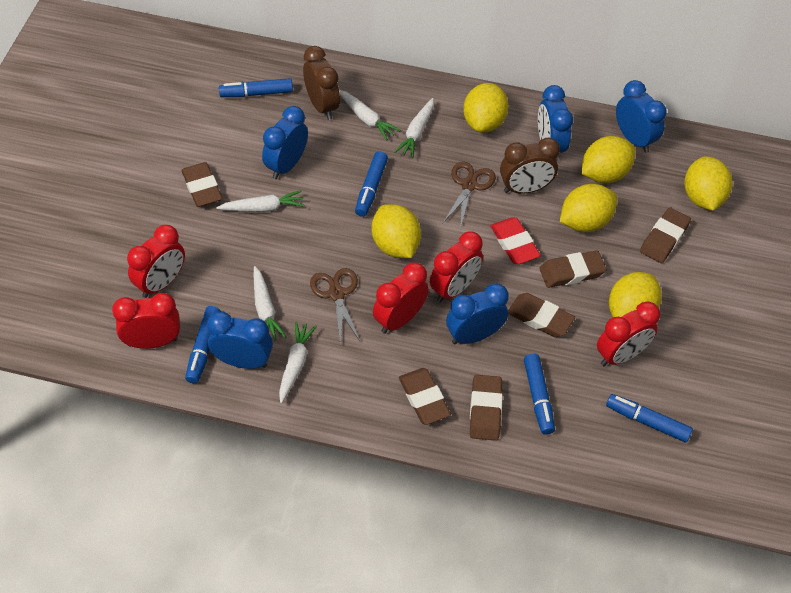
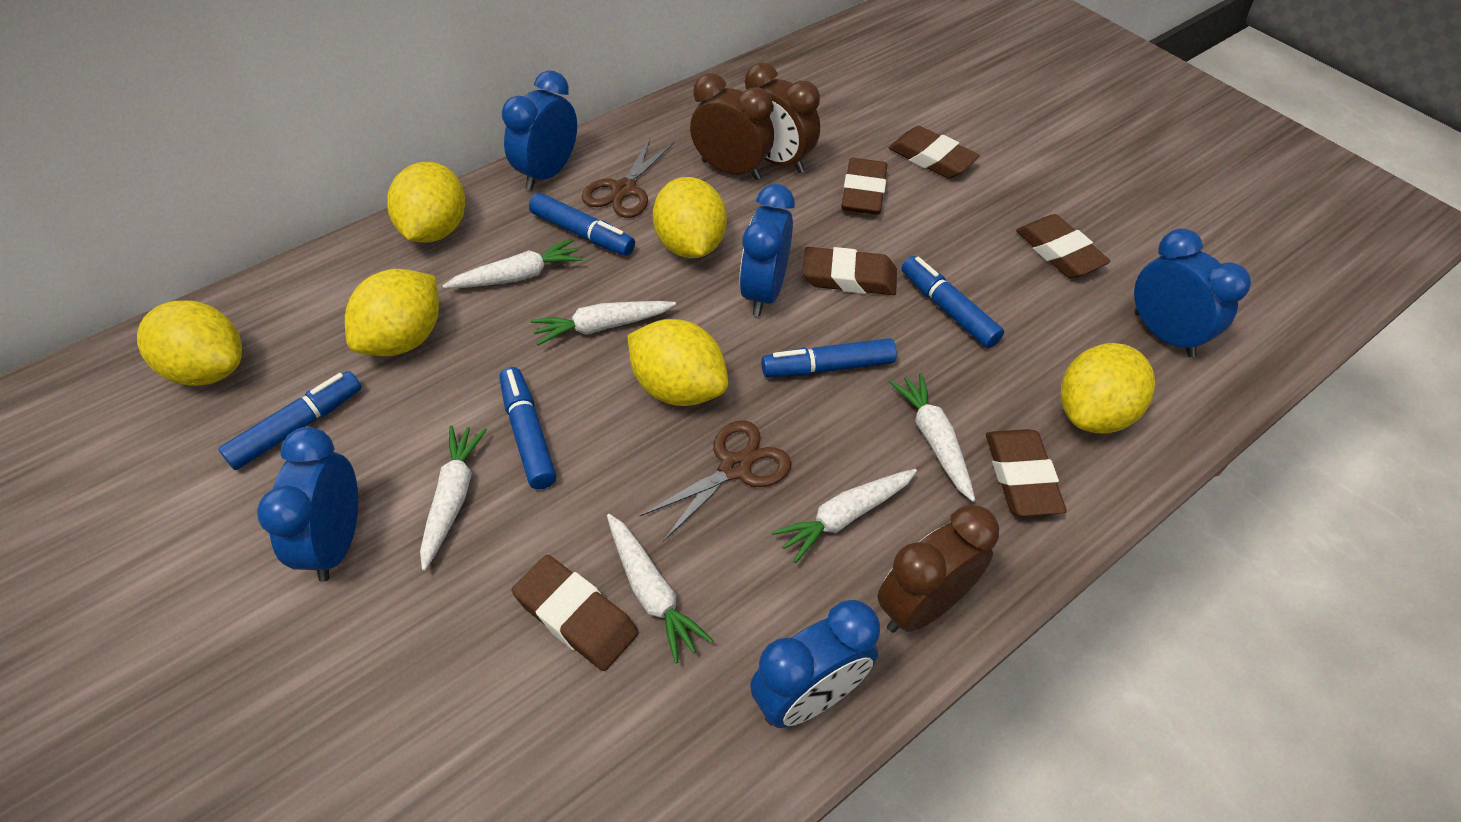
brown clock: 2 -> 3
red clock: 5 -> 0
red eraser: 1 -> 0
white carrot: 5 -> 6

